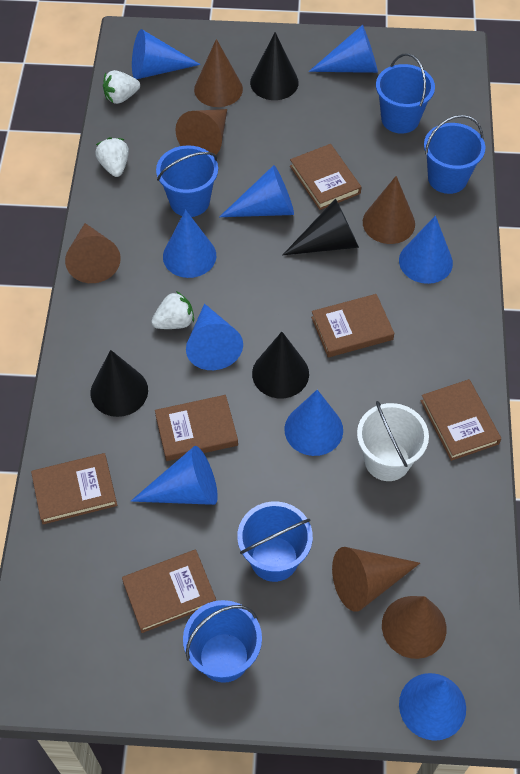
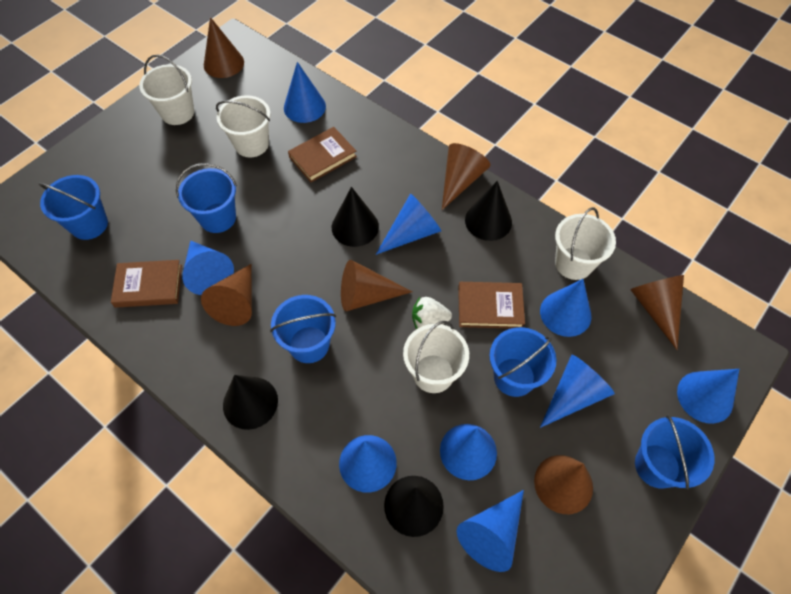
brown book: 6 -> 3
white bucket: 1 -> 4
white strawberry: 3 -> 1

